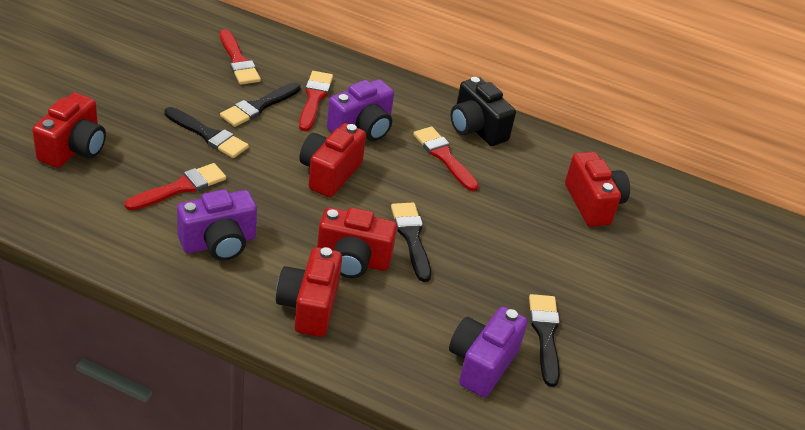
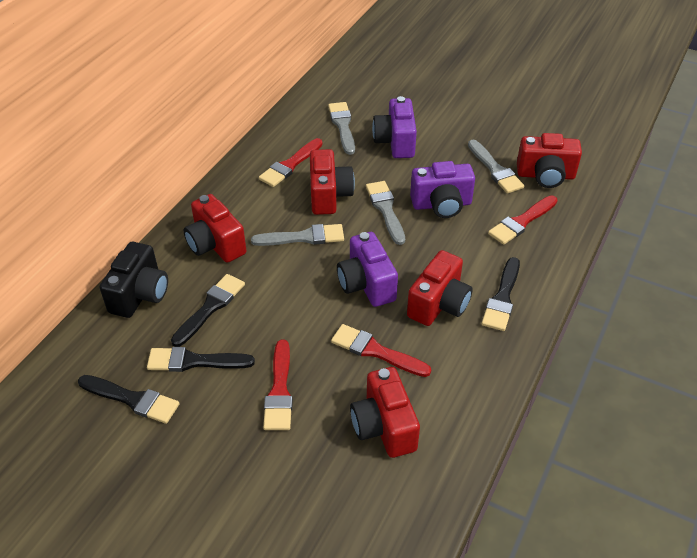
grey brush: 0 -> 4

